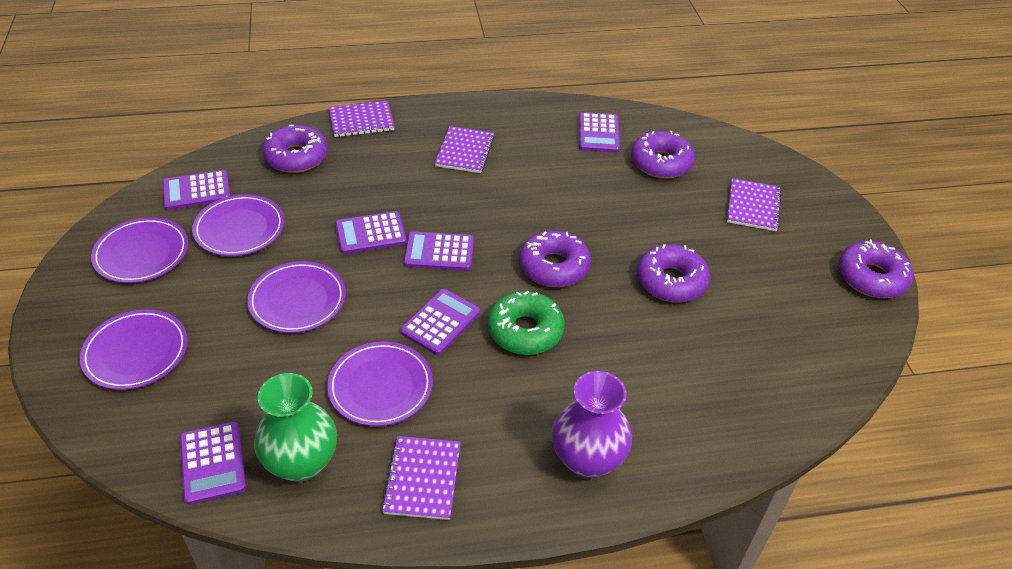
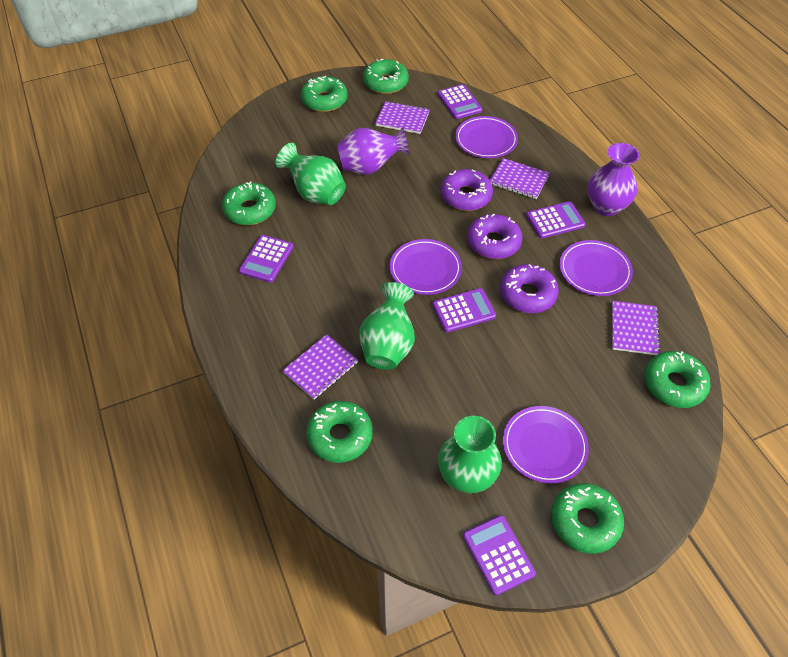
green donut: 1 -> 6
green vase: 1 -> 3
purple calculator: 6 -> 5
purple donut: 5 -> 3
purple plate: 5 -> 4
purple vase: 1 -> 2

